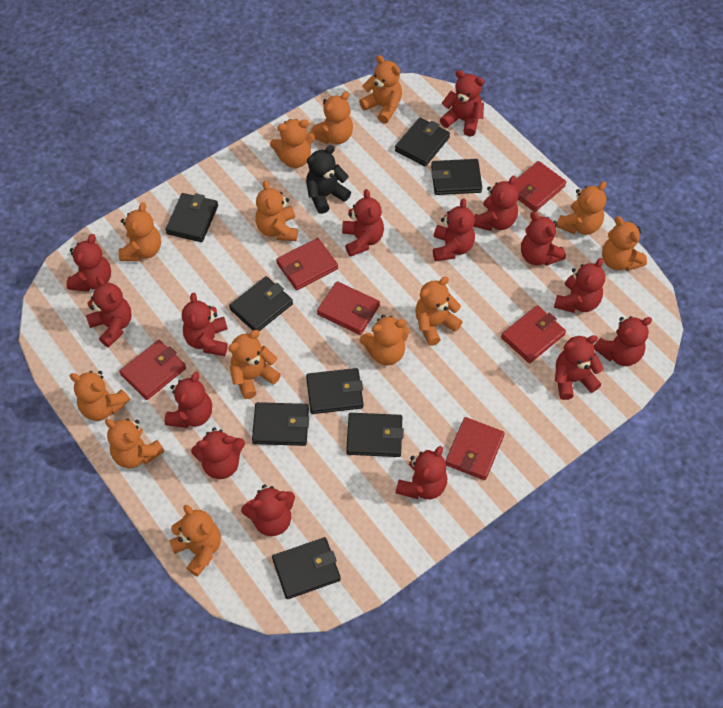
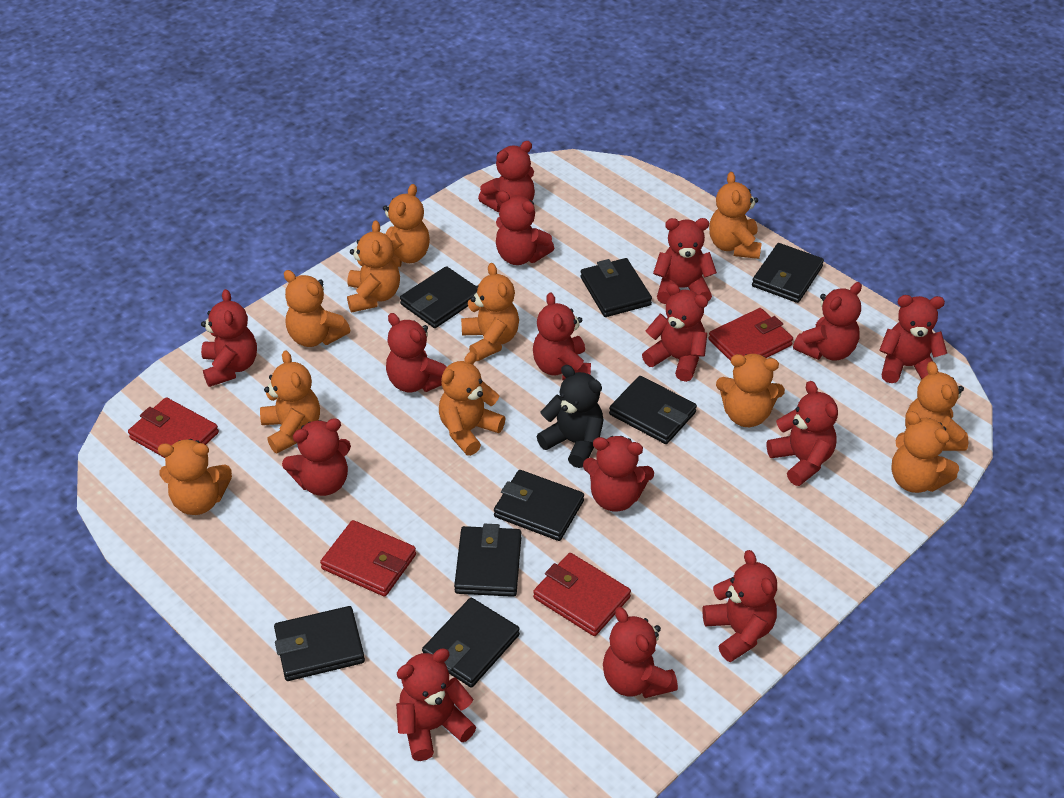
orange teddy bear: 13 -> 11
red wallet: 6 -> 4

